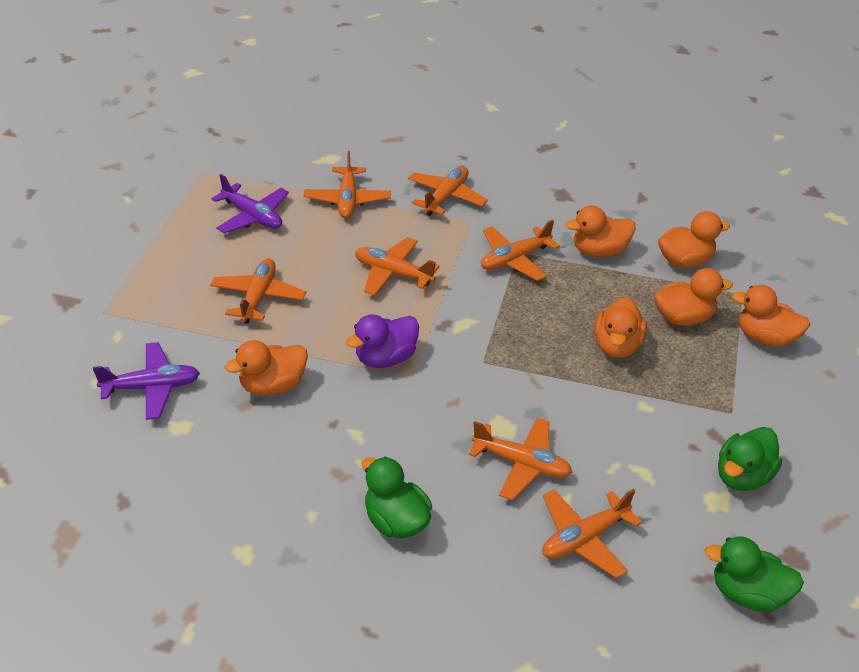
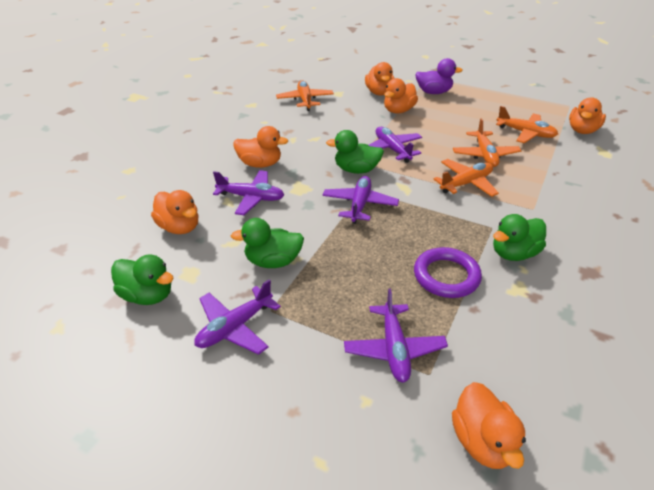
green duck: 3 -> 4
orange plane: 7 -> 4
purple plane: 2 -> 5
purple ring: 0 -> 1

